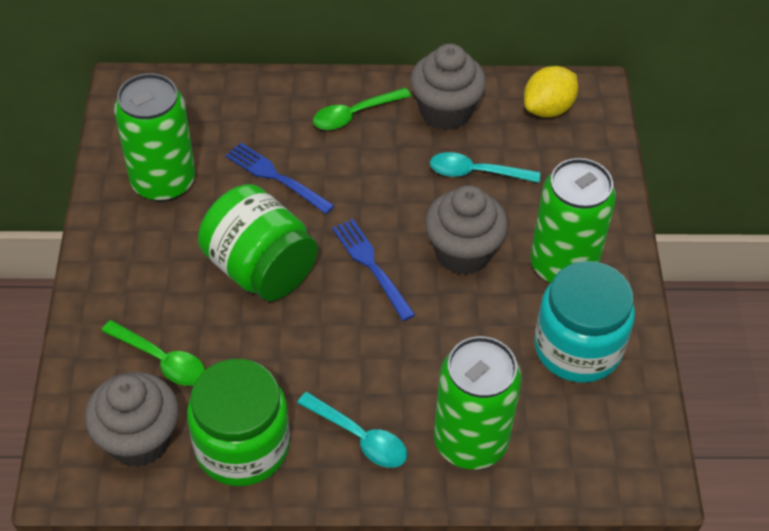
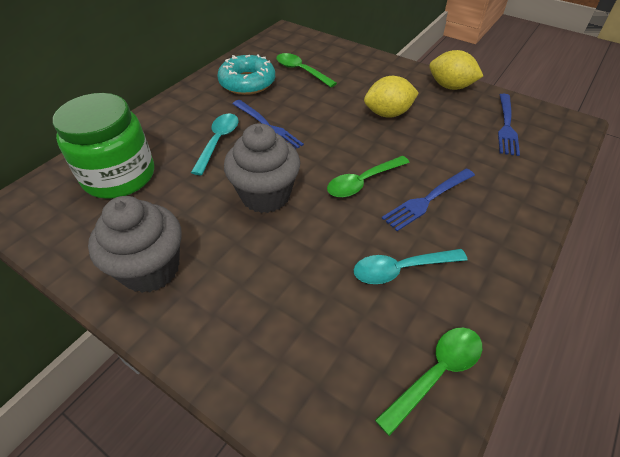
blue fork: 2 -> 3
green can: 3 -> 0
green jar: 2 -> 1
green spoon: 2 -> 3
grey cupcake: 3 -> 2
turquoise donut: 0 -> 1
turquoise jar: 1 -> 0
yellow lemon: 1 -> 2

